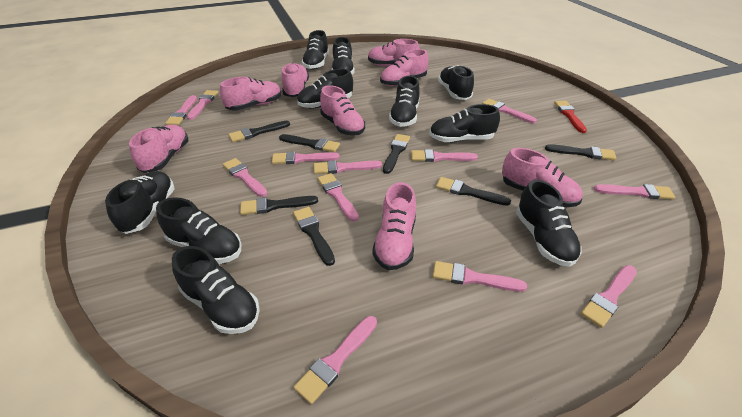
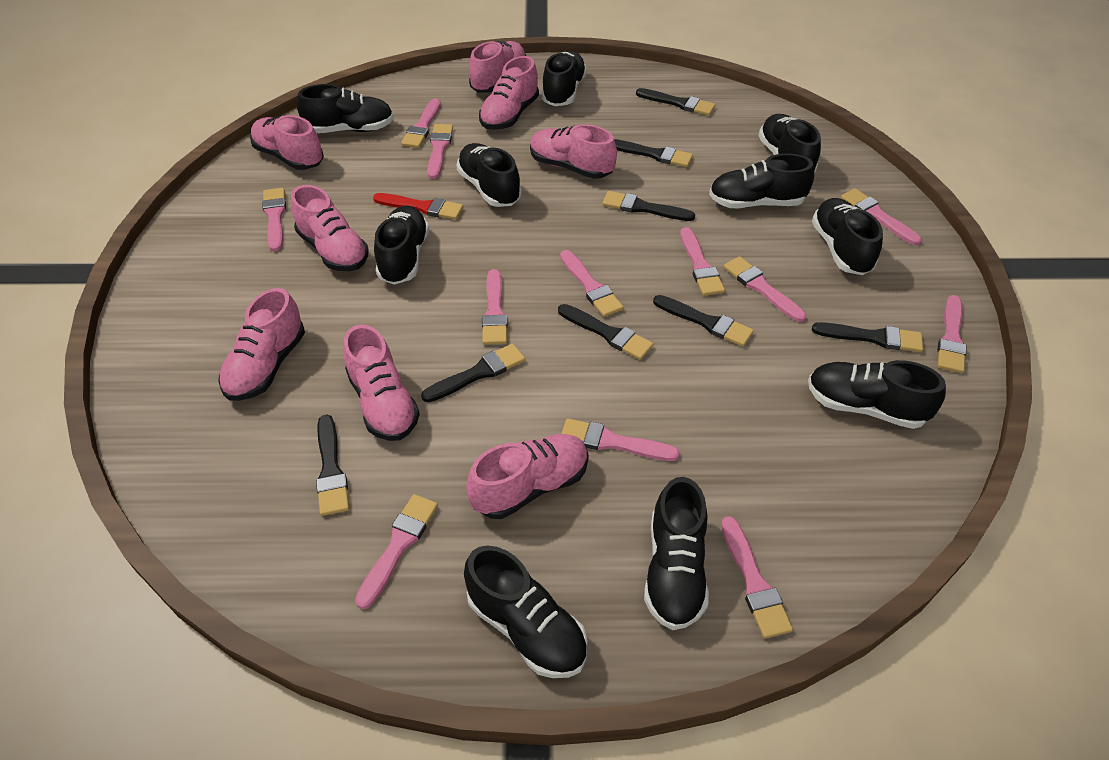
black brush: 7 -> 8

